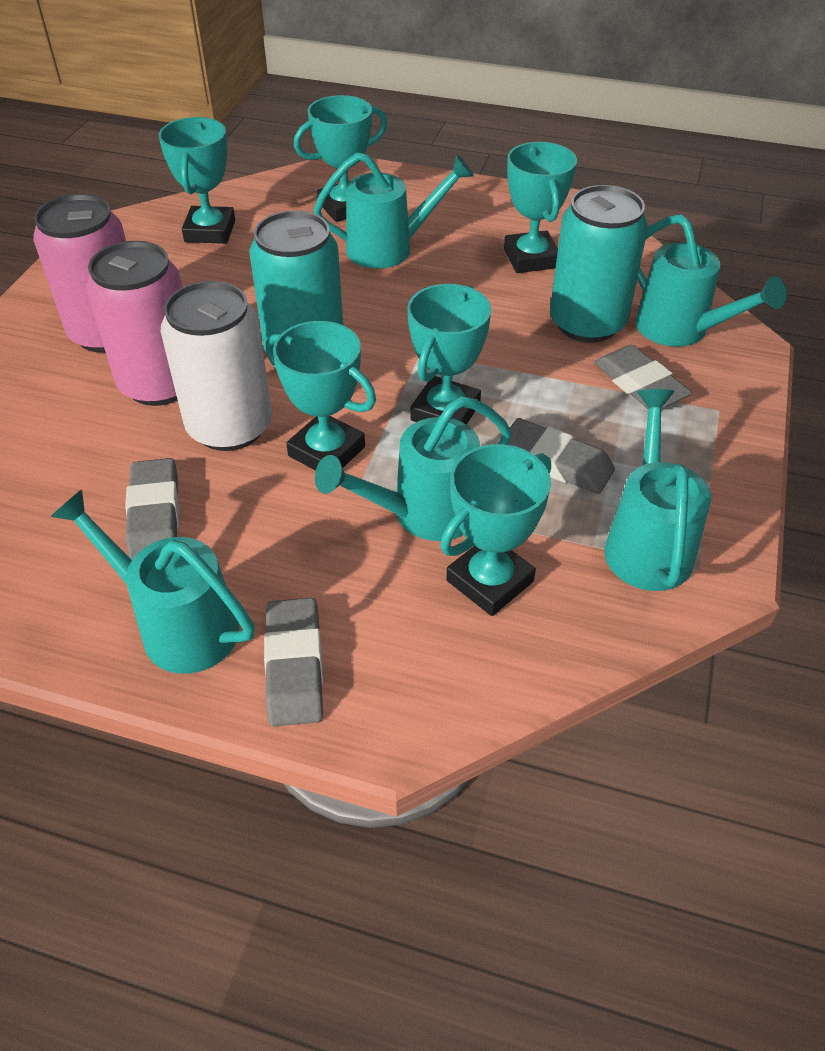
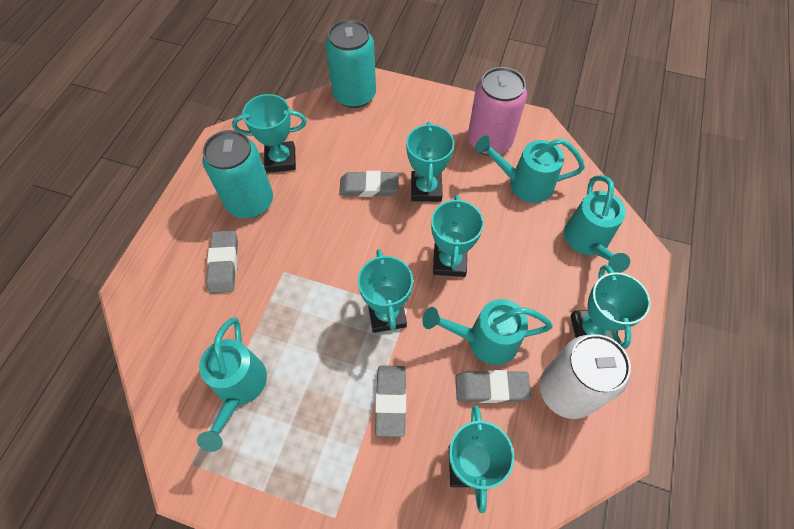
pink can: 2 -> 1
turquoise watering can: 5 -> 4

